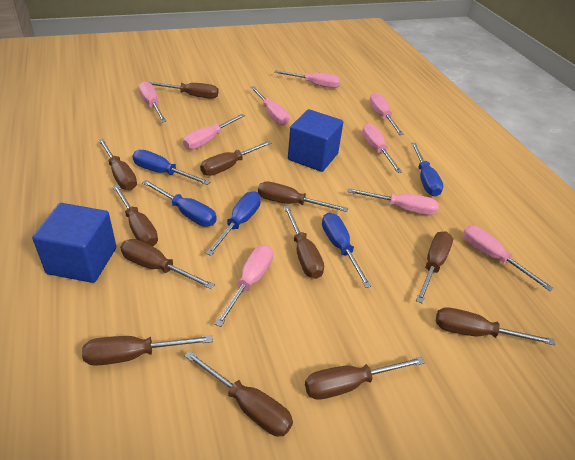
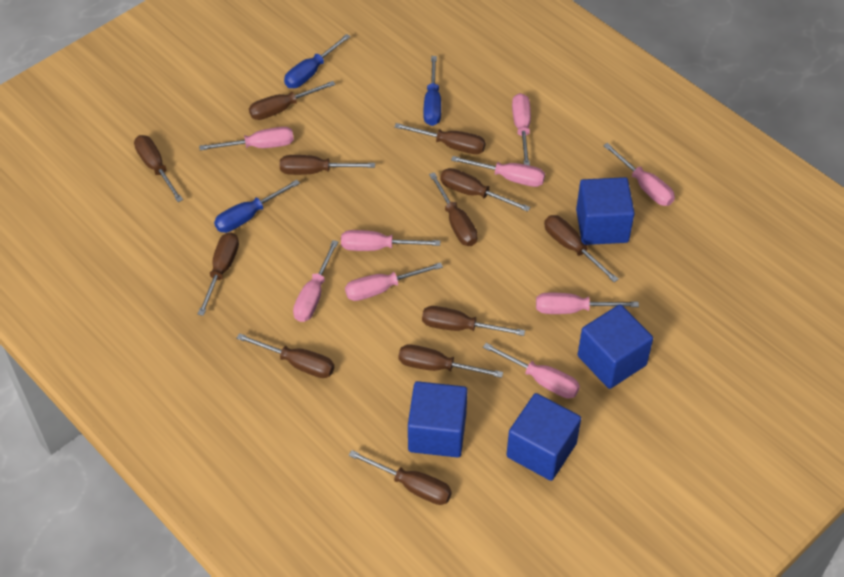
blue cube: 2 -> 4
blue screwdriver: 5 -> 3

